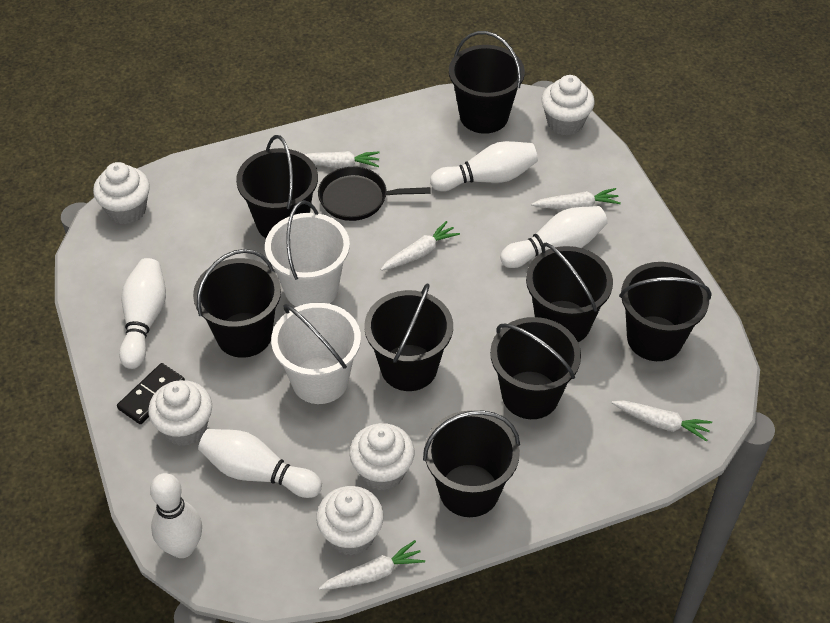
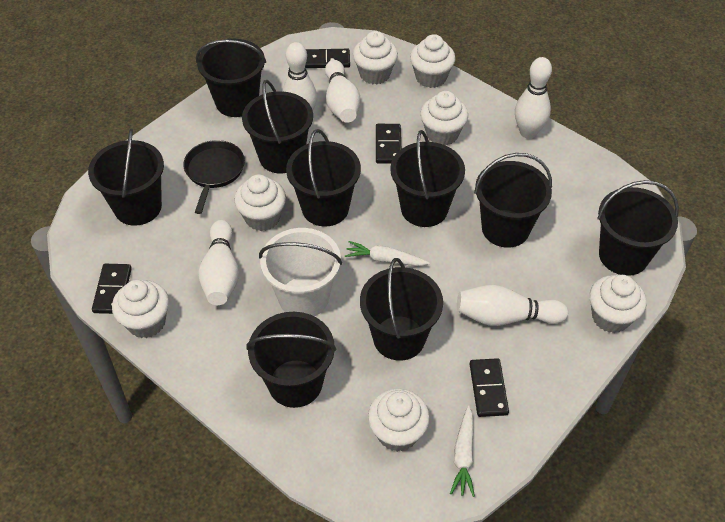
black bucket: 8 -> 9
black domino: 1 -> 4
white bucket: 2 -> 1
white carrot: 5 -> 2
white cupcake: 5 -> 7

